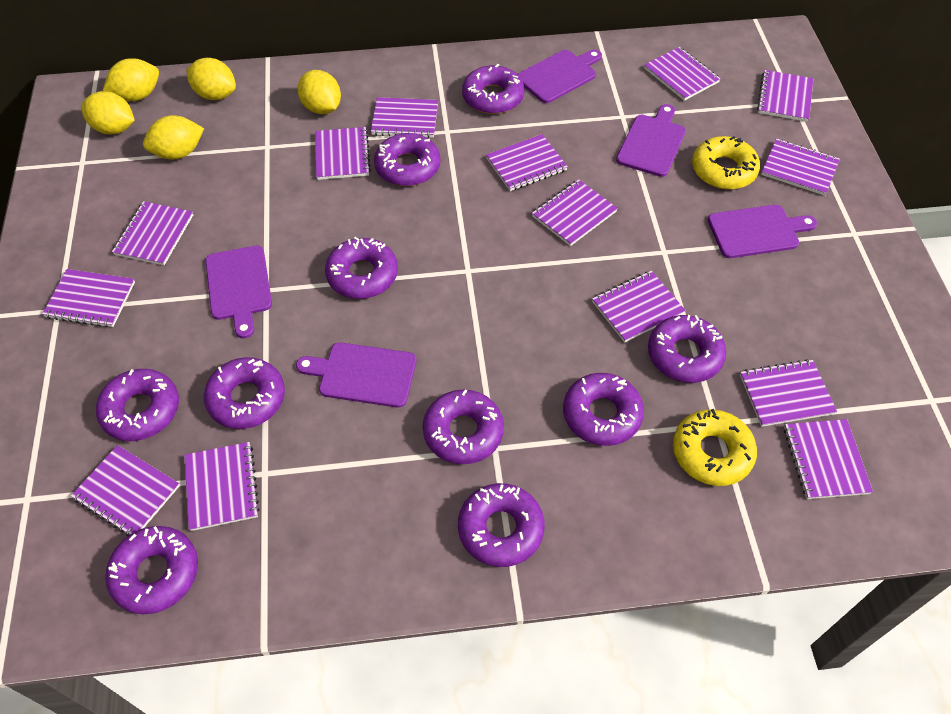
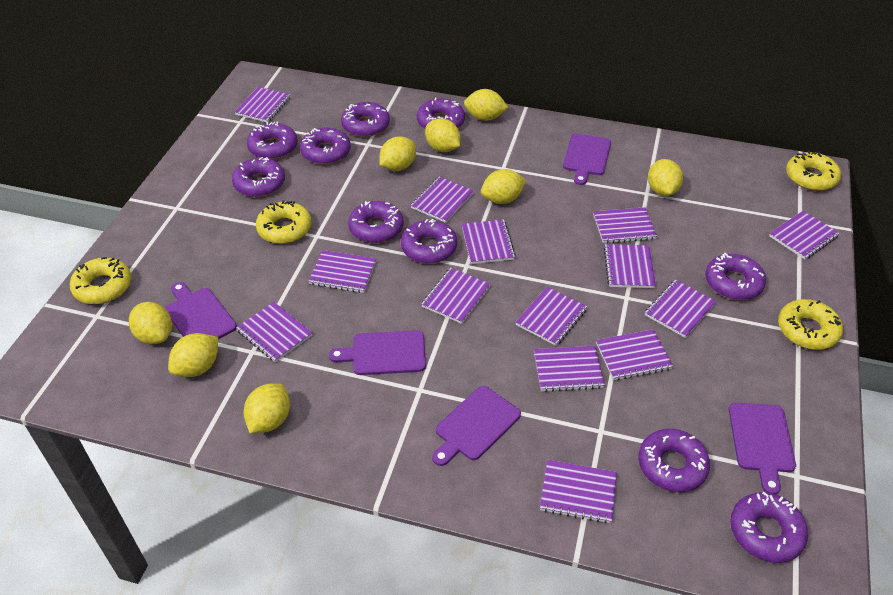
yellow donut: 2 -> 4
yellow lemon: 5 -> 8

